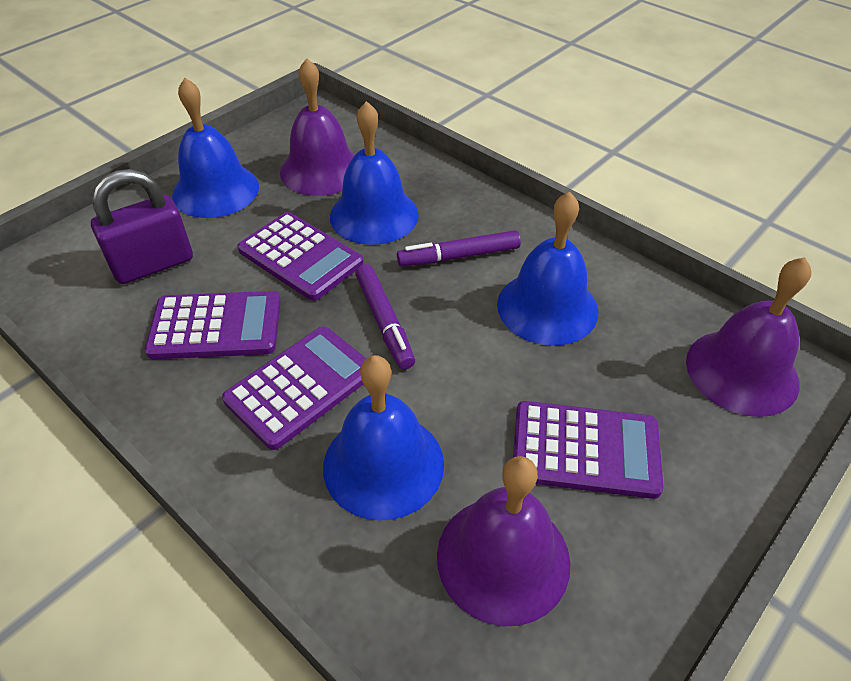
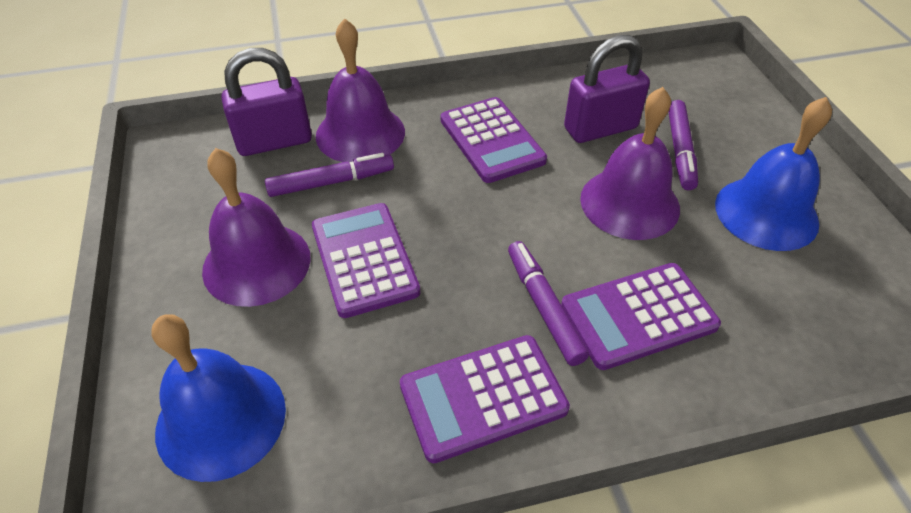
blue bell: 4 -> 2
purple marker: 2 -> 3
purple padlock: 1 -> 2

